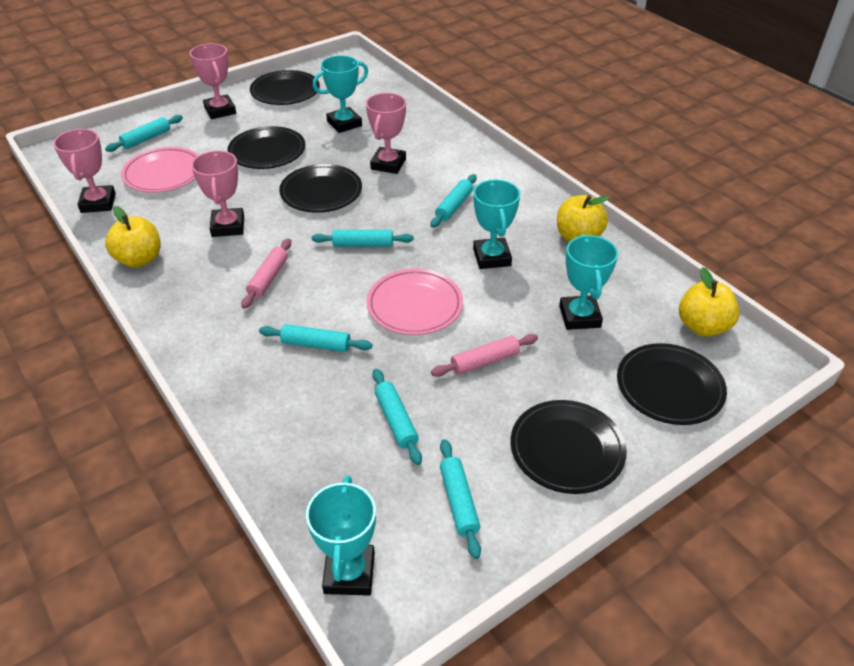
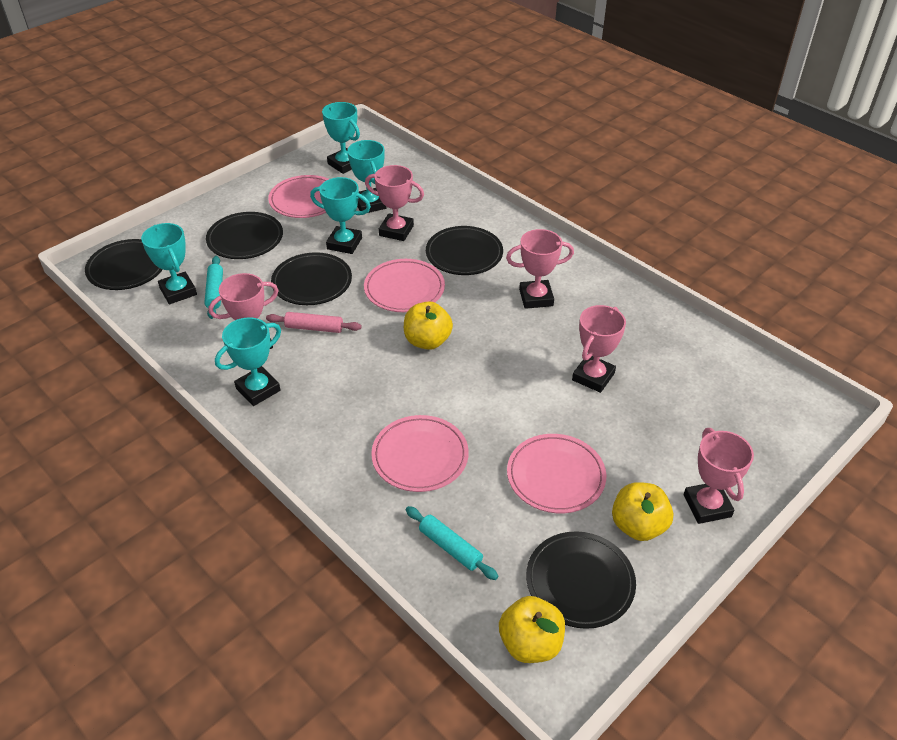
pink plate: 2 -> 4
pink rolling pin: 2 -> 1
pink trophy: 4 -> 5
turquoise rolling pin: 6 -> 2
turquoise trophy: 4 -> 5

